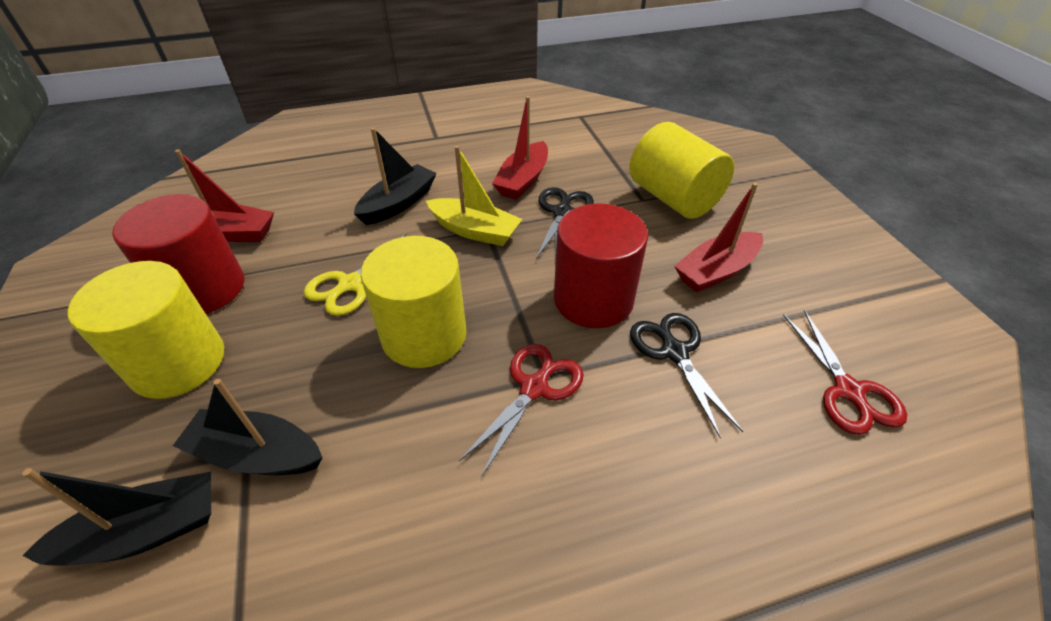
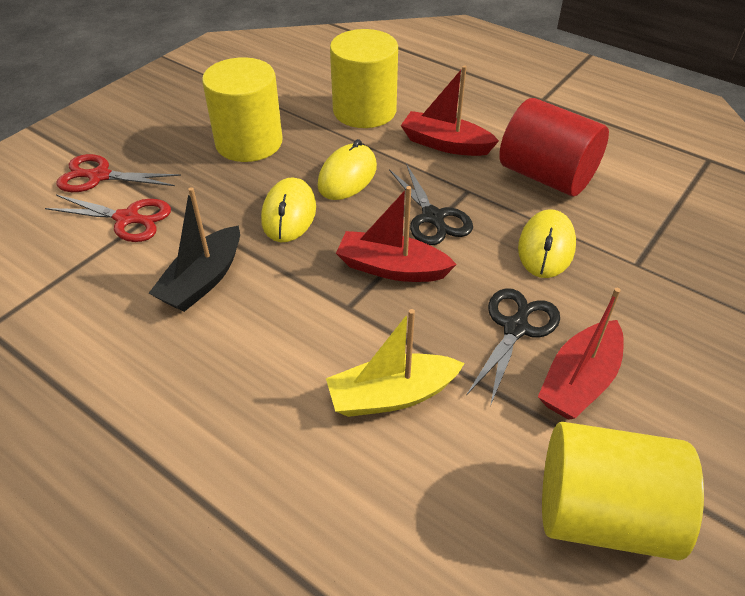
black boat: 3 -> 1
red cylinder: 2 -> 1
yellow mouse: 0 -> 3
yellow scissors: 1 -> 0

